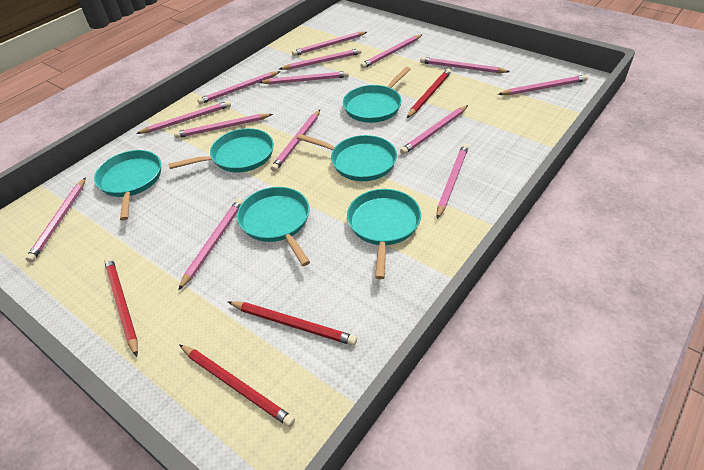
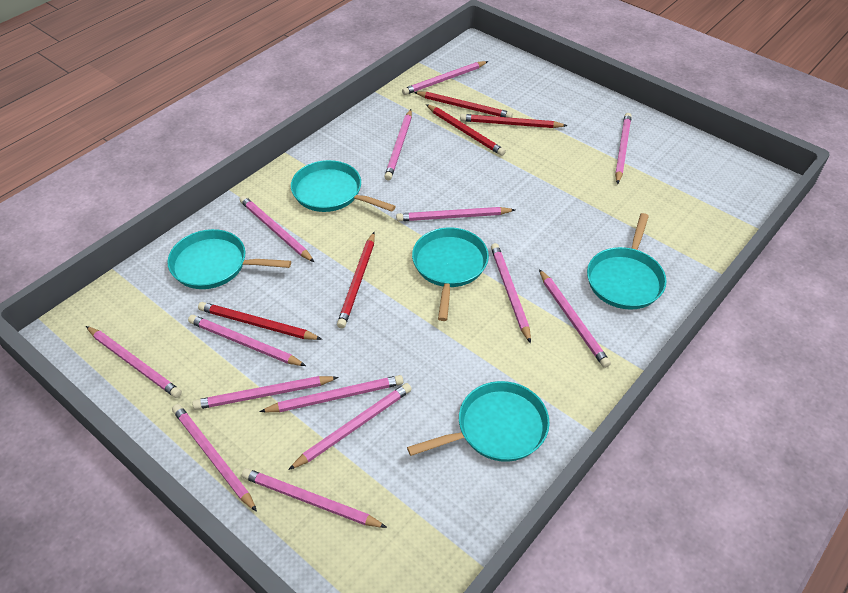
red pencil: 4 -> 5
turquoise pan: 6 -> 5

